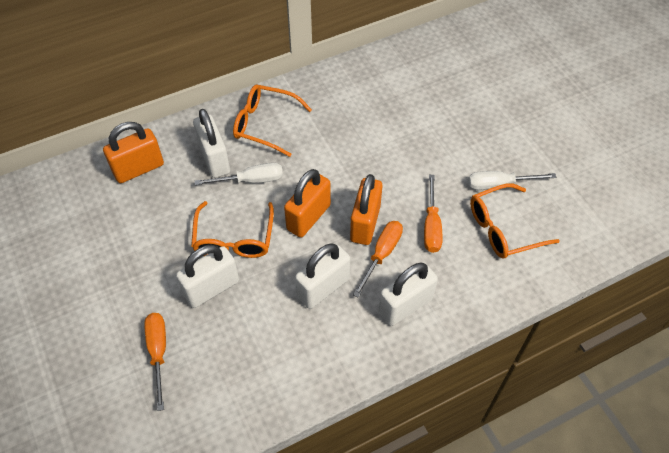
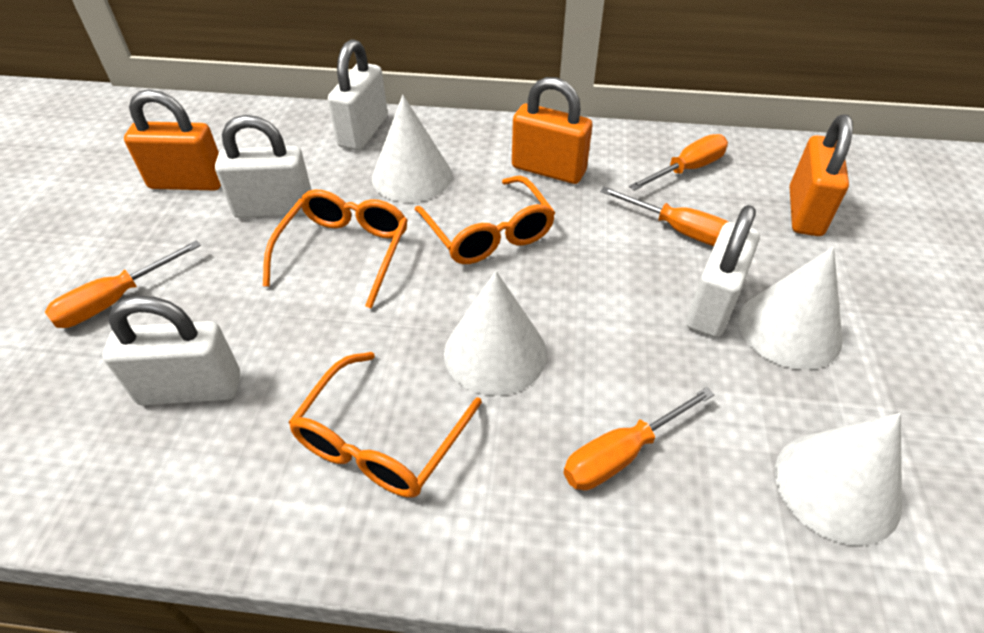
orange screwdriver: 3 -> 4
white cone: 0 -> 4
white screwdriver: 2 -> 0

